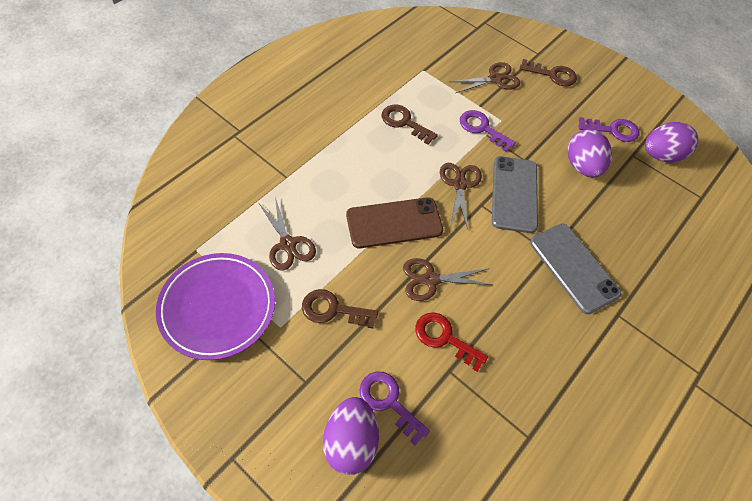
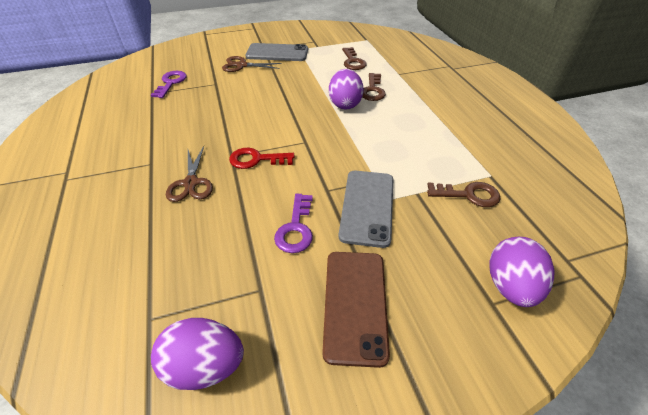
brown scissors: 4 -> 2
purple key: 3 -> 2
purple plate: 1 -> 0

